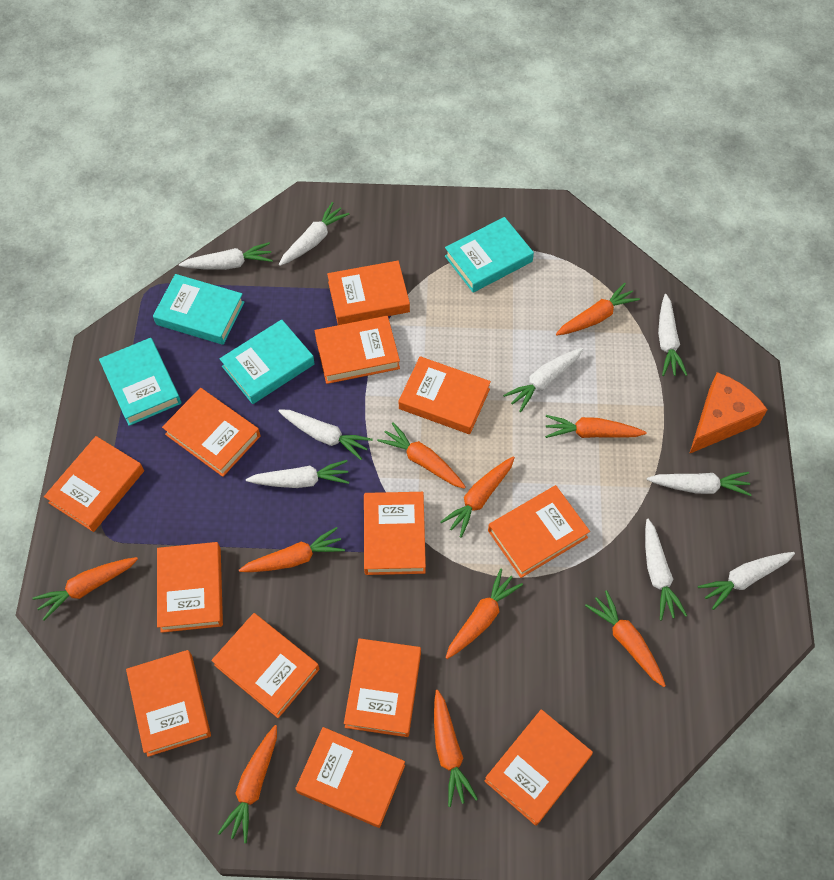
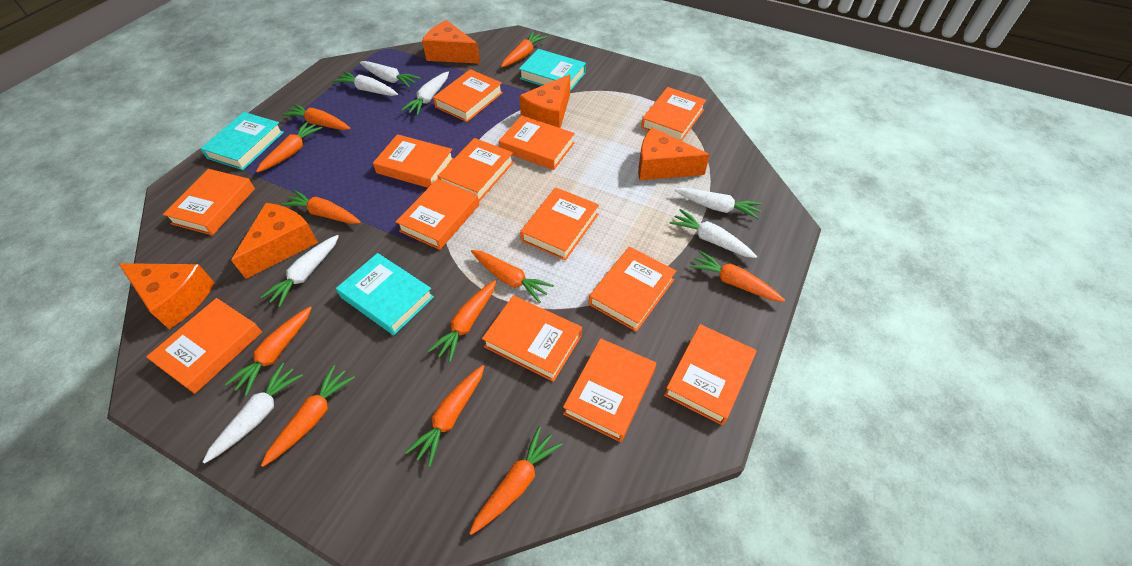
orange carrot: 10 -> 11
orange cheese: 1 -> 5
turquoise book: 4 -> 3
white carrot: 9 -> 7

